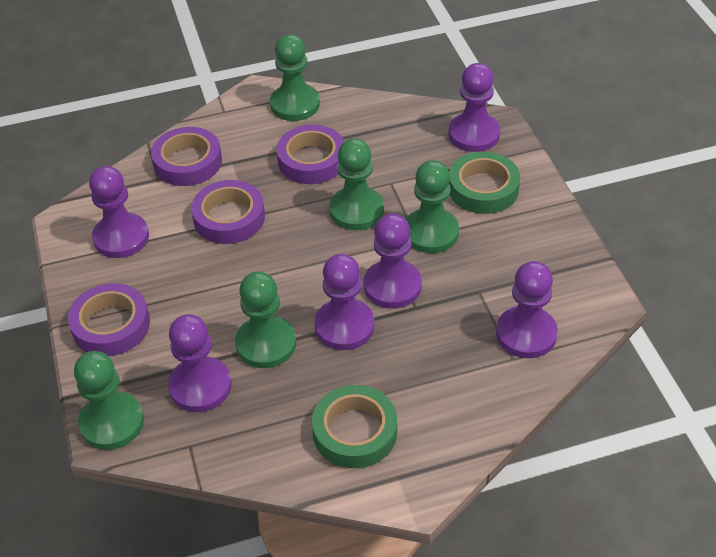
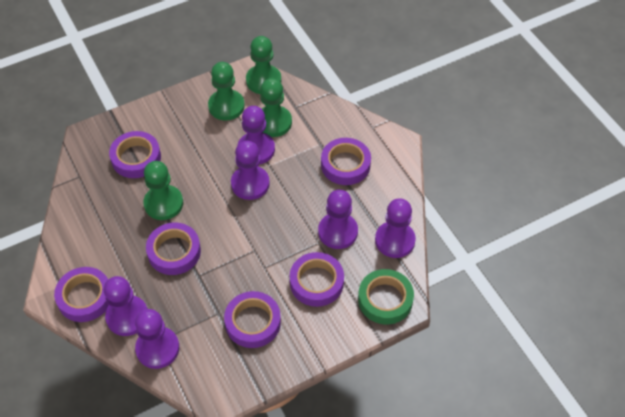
green pawn: 5 -> 4
green tape: 2 -> 1
purple tape: 4 -> 6

